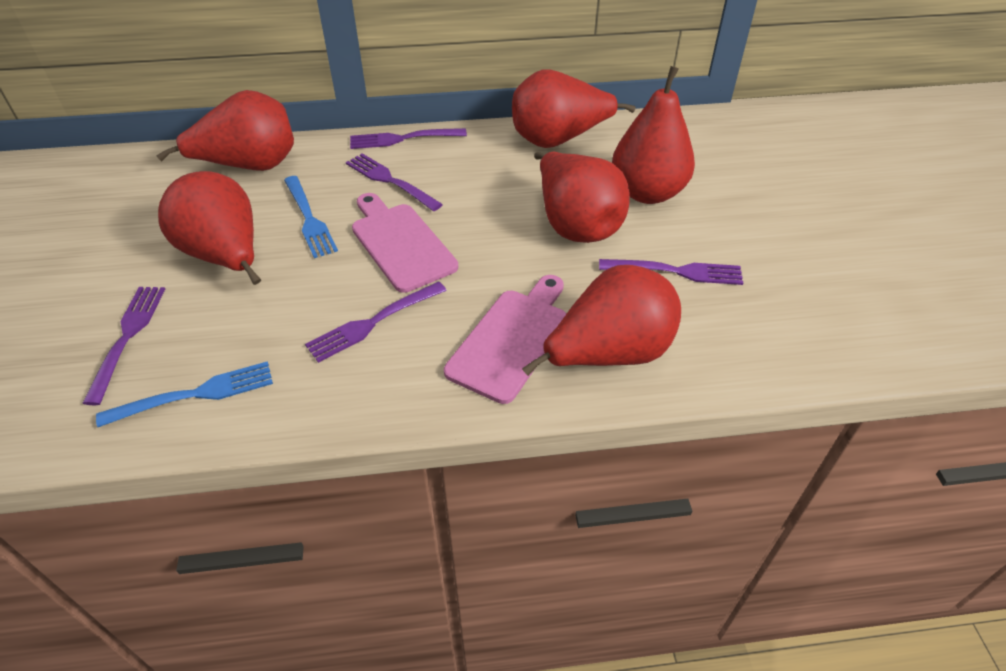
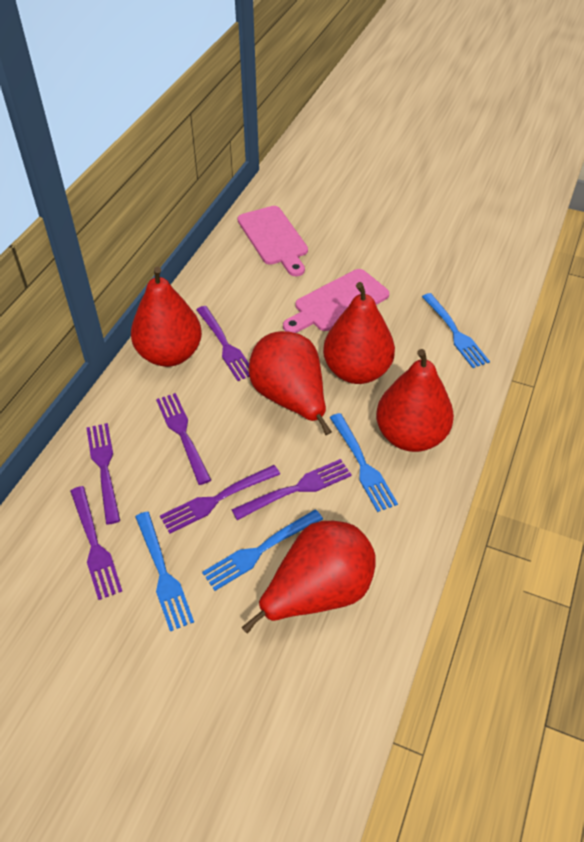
blue fork: 2 -> 4
purple fork: 5 -> 6
red pear: 6 -> 5

